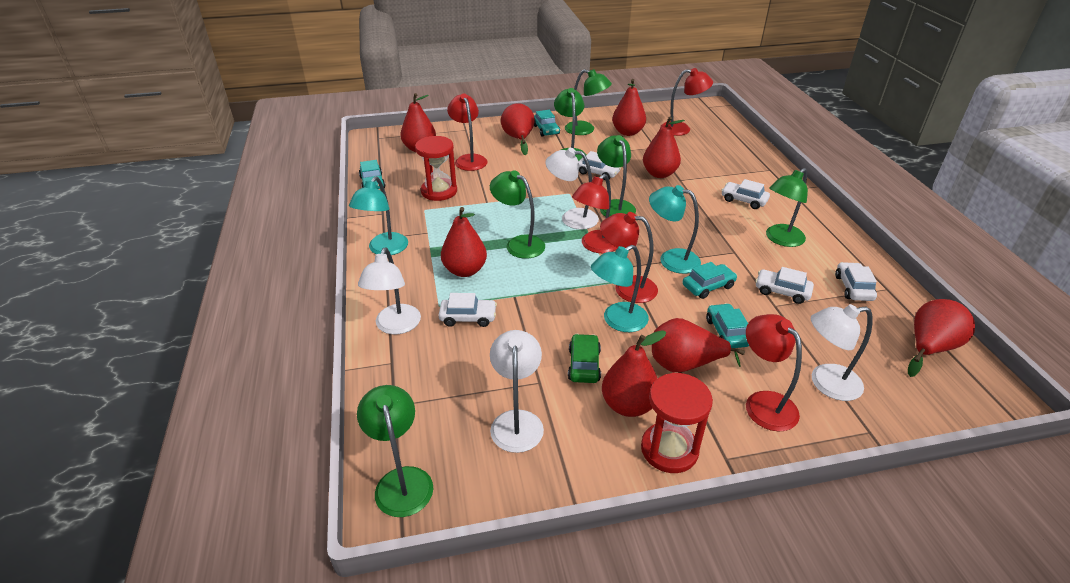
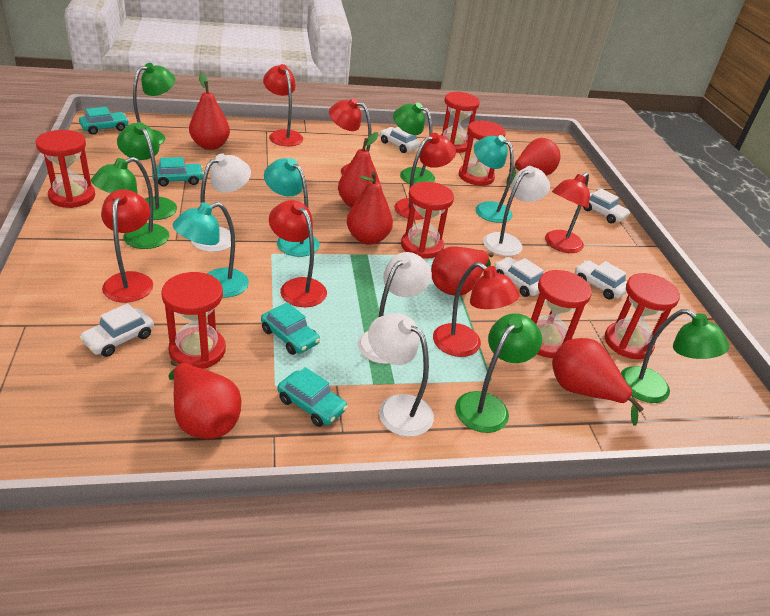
green car: 1 -> 0
red hourglass: 2 -> 7
red lamp: 5 -> 7
red pear: 8 -> 7

